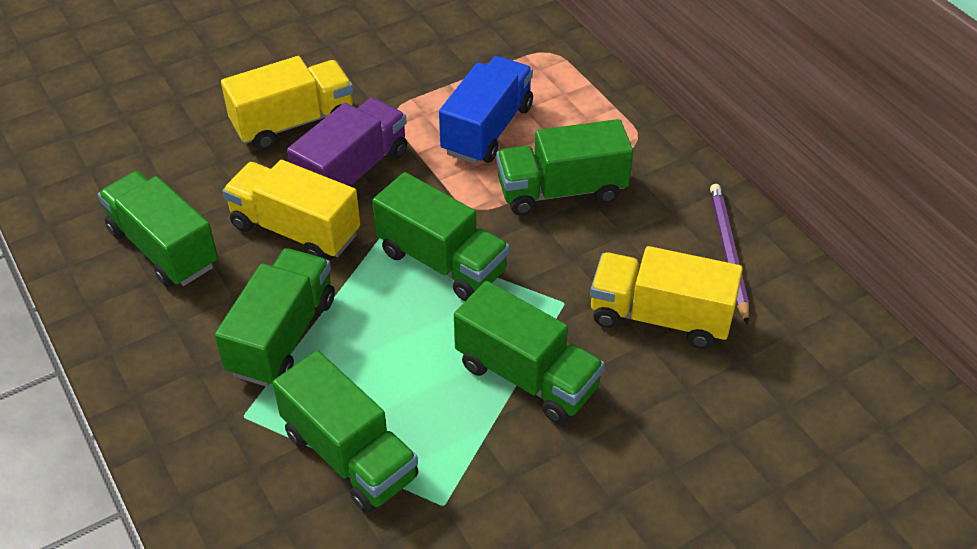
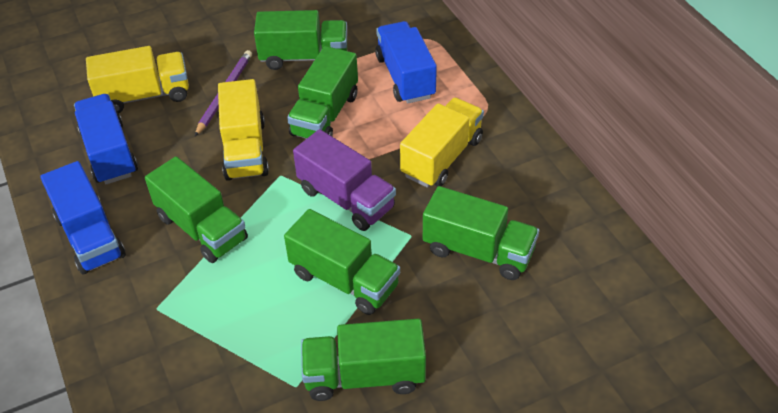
blue truck: 1 -> 3

